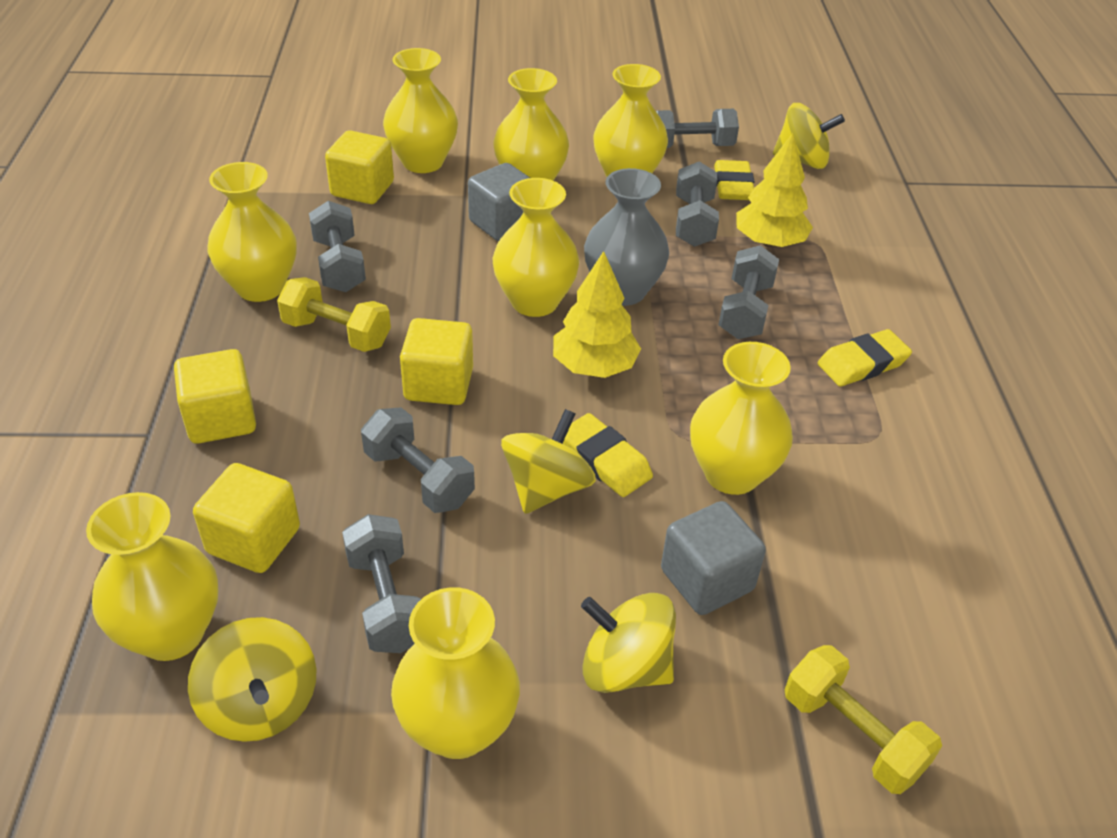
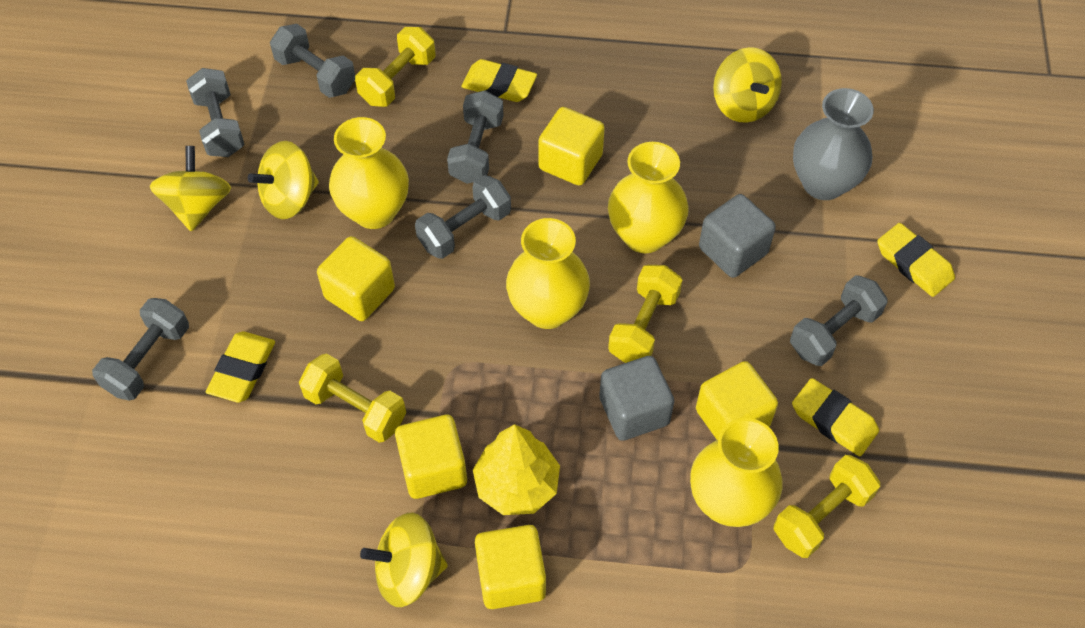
yellow cube: 4 -> 5
yellow dumbbell: 2 -> 4
yellow eraser: 3 -> 4
yellow tree: 2 -> 1
yellow vase: 8 -> 4

